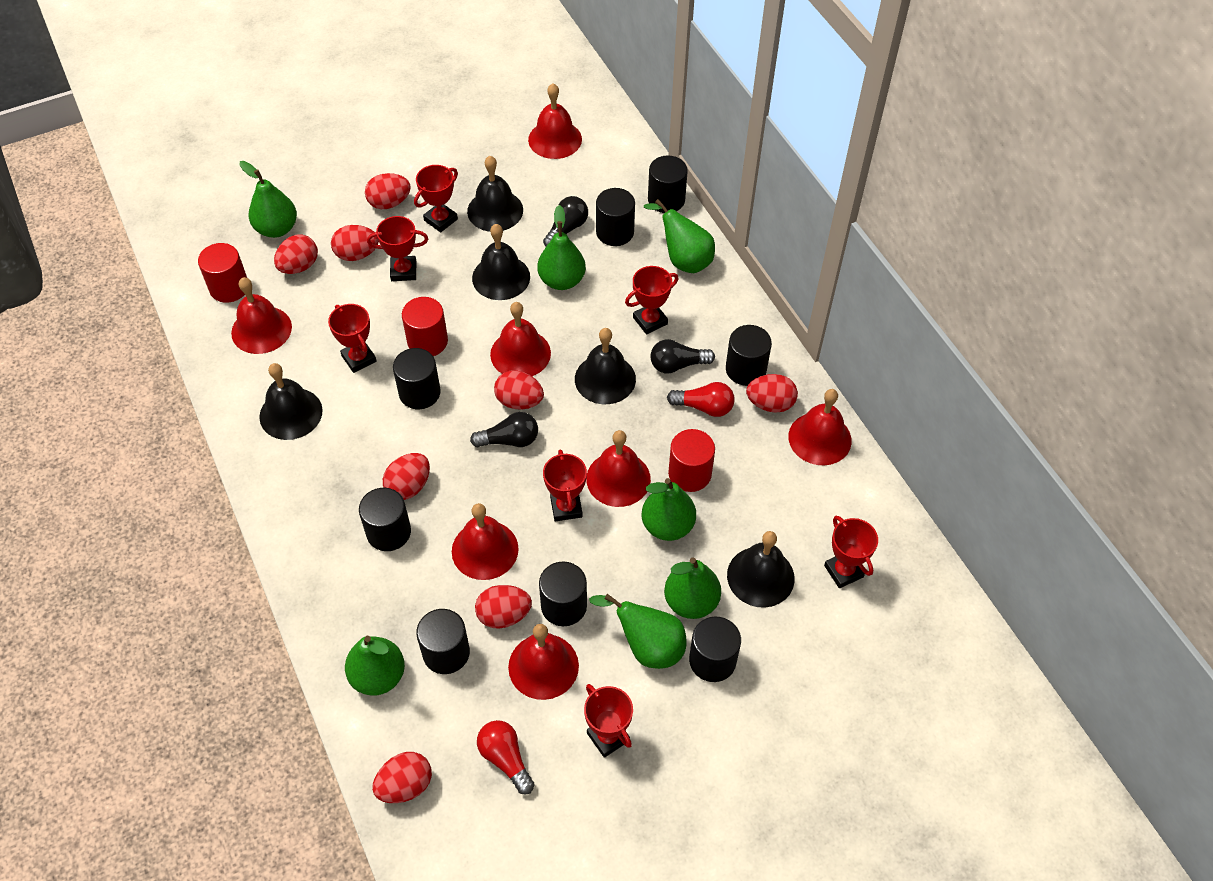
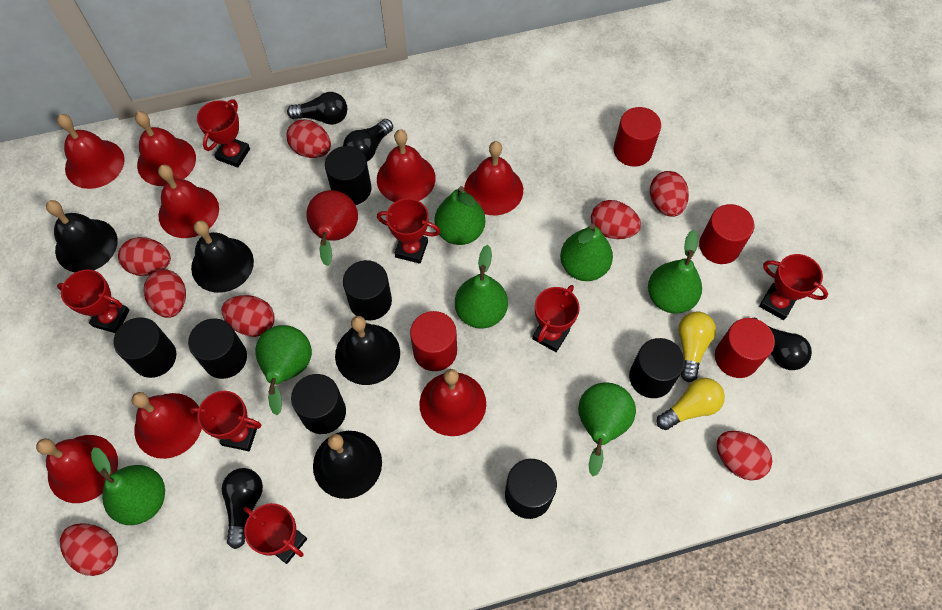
black bell: 5 -> 4
black cylinder: 8 -> 7
black light bulb: 3 -> 4
red bell: 7 -> 8
red cylinder: 3 -> 4
red light bulb: 2 -> 0
red pear: 0 -> 1
yellow light bulb: 0 -> 2

